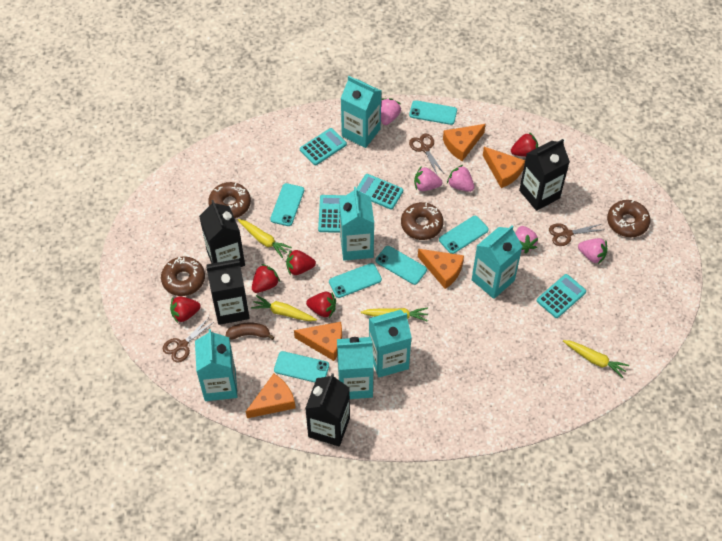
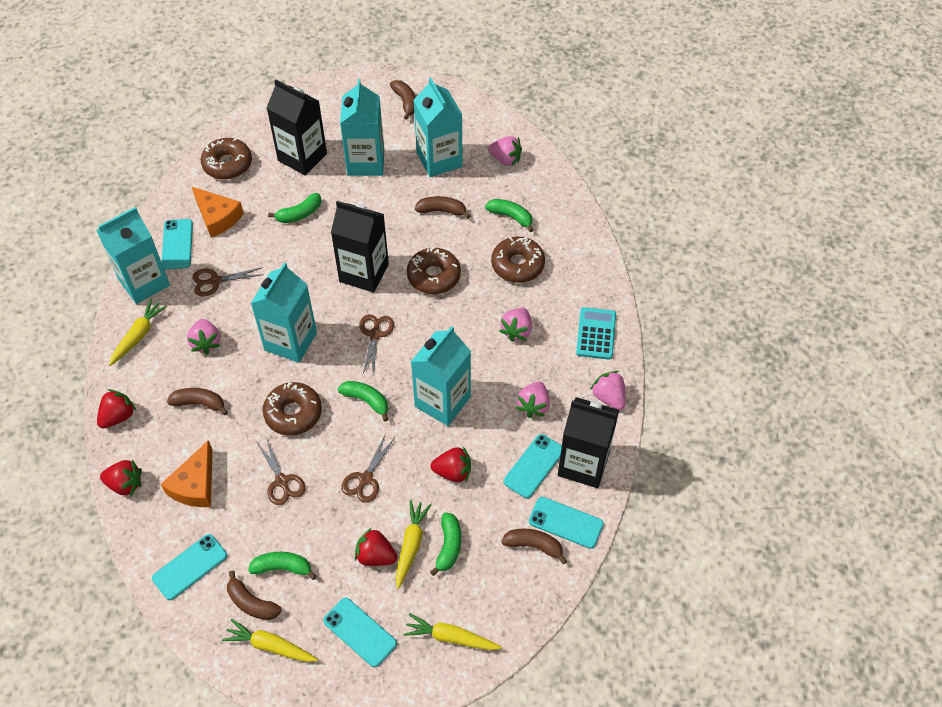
black carton: 4 -> 3
brown banana: 1 -> 5
brown scissors: 3 -> 4
green banana: 0 -> 5
orange cheese: 5 -> 2
red strawberry: 5 -> 4
turquoise calculator: 4 -> 1
turquoise carton: 6 -> 5
turquoise phone: 6 -> 5

